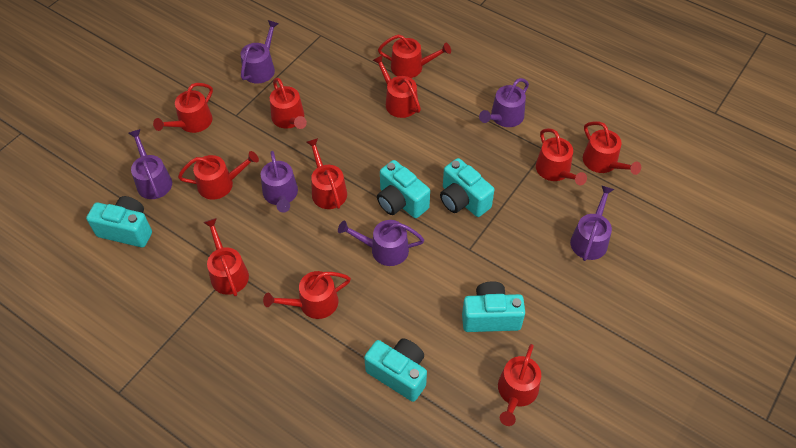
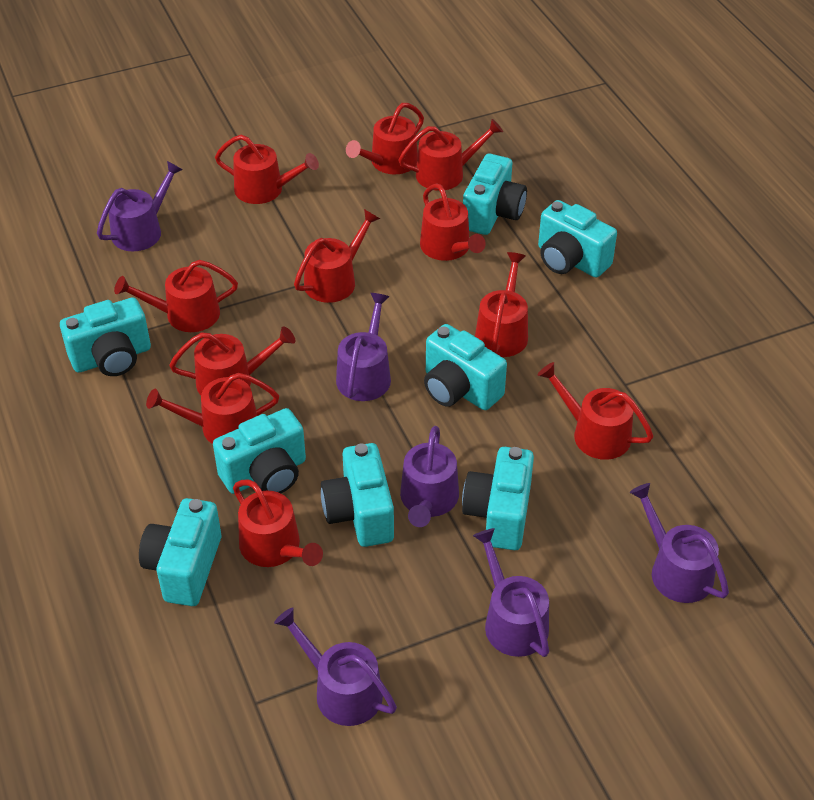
turquoise camera: 5 -> 8

